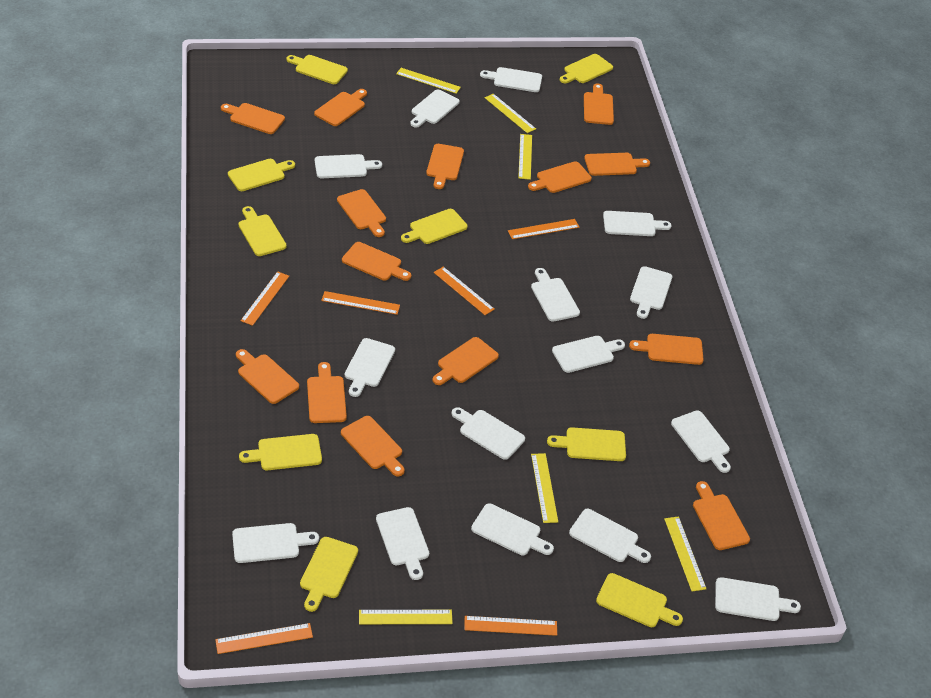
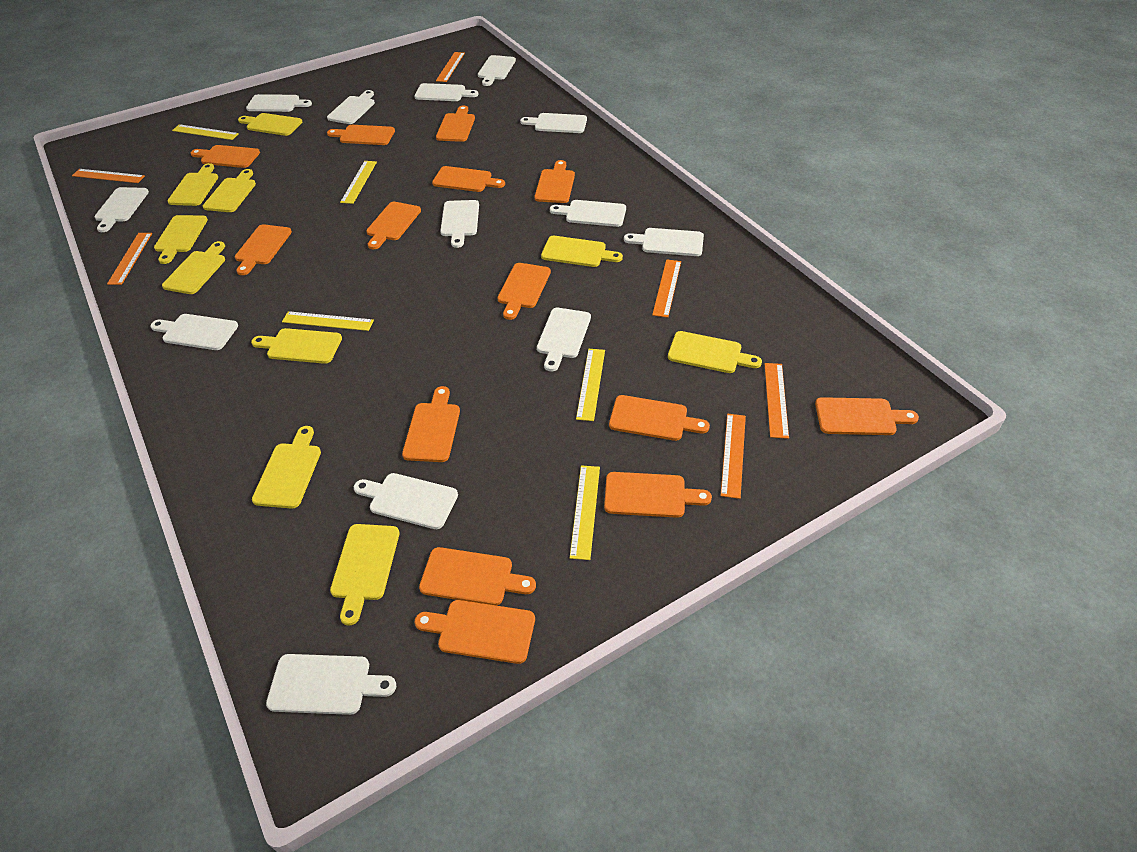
white cutting board: 15 -> 13
yellow cutting board: 9 -> 10
yellow ruler: 6 -> 5

